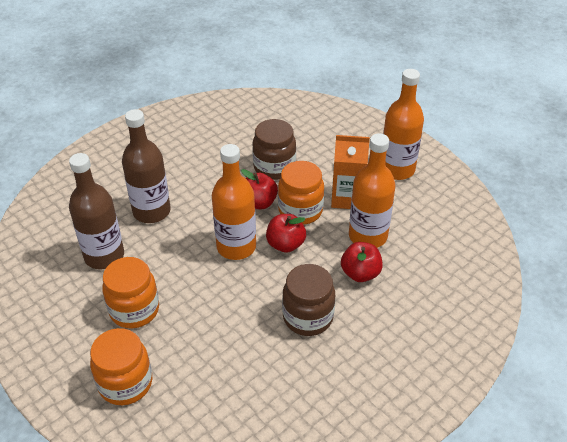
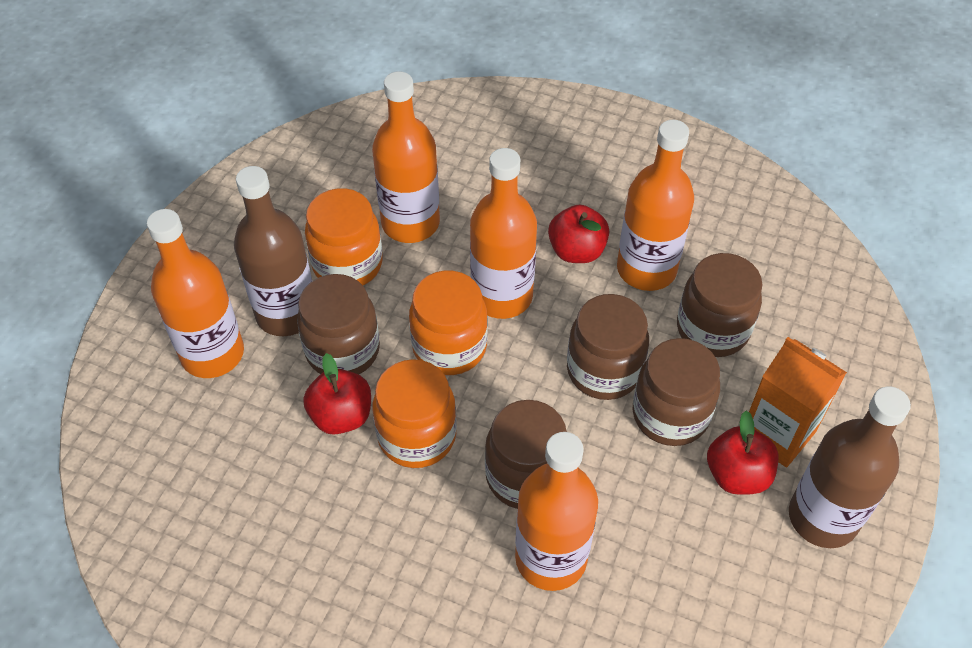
brown jar: 2 -> 5
orange bottle: 3 -> 5

